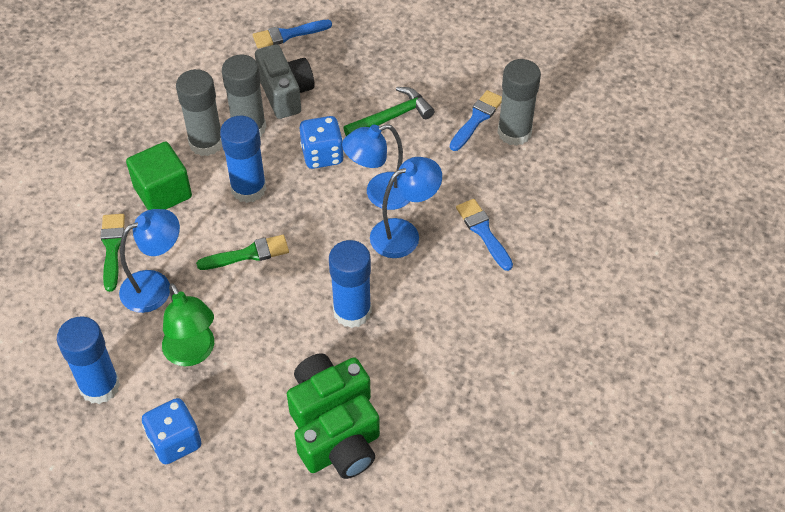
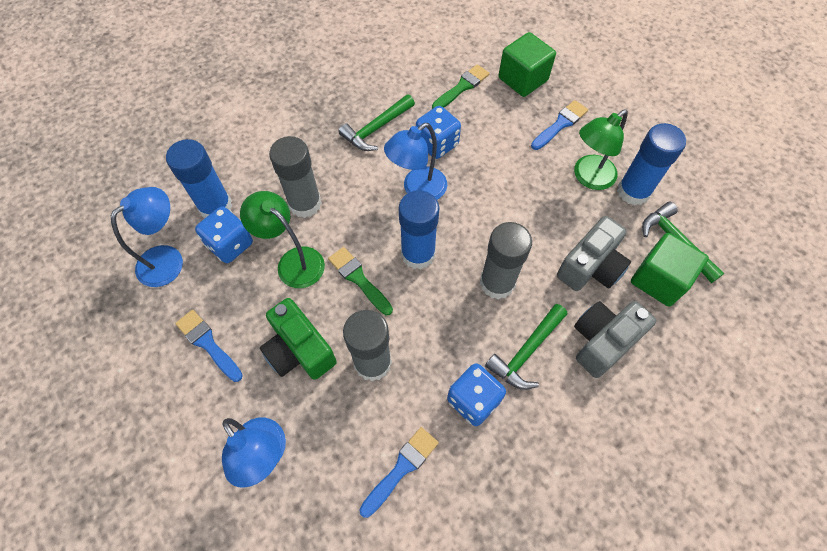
blue dice: 2 -> 3
green camera: 2 -> 1
green cube: 1 -> 2
green hammer: 1 -> 3
green lamp: 1 -> 2
grey camera: 1 -> 2

